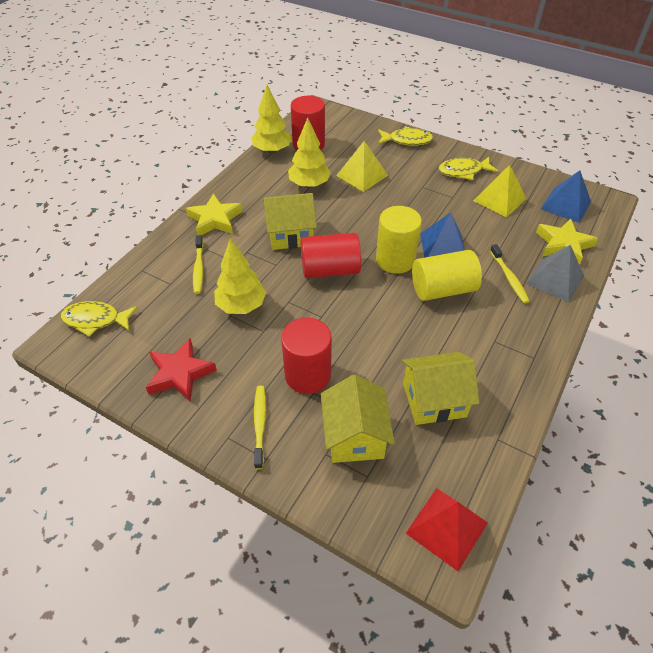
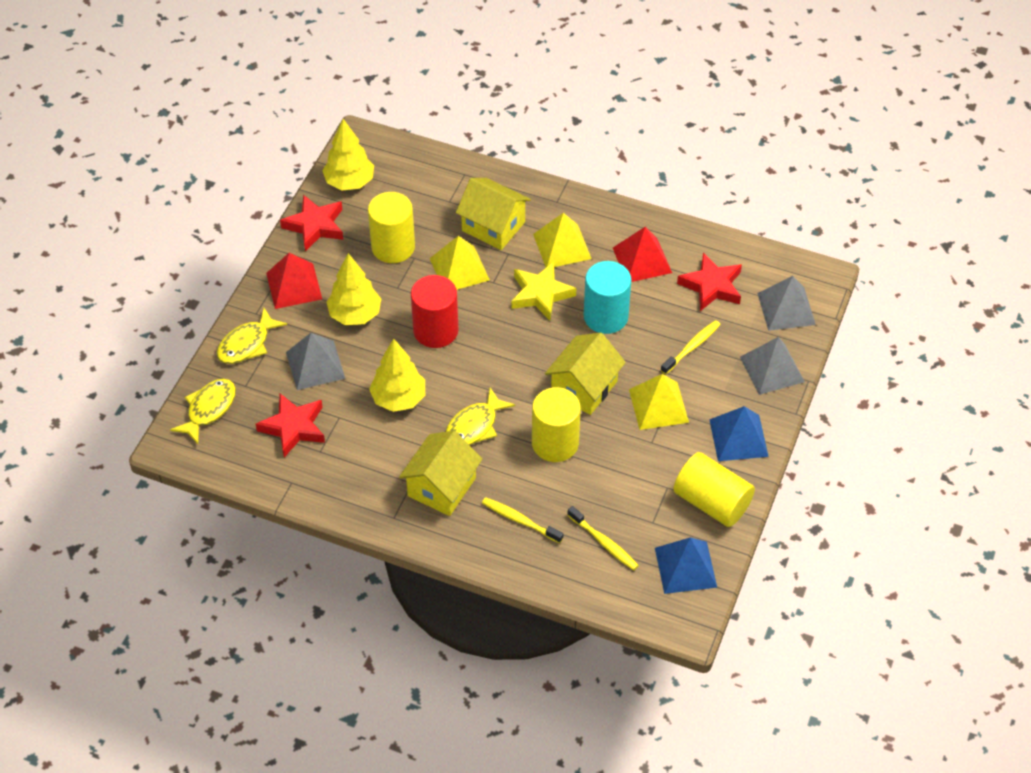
grey pyramid: 1 -> 3
red cylinder: 3 -> 1
red pyramid: 1 -> 2
red star: 1 -> 3
turquoise cylinder: 0 -> 1
yellow cylinder: 2 -> 3
yellow pyramid: 2 -> 3
yellow star: 2 -> 1

